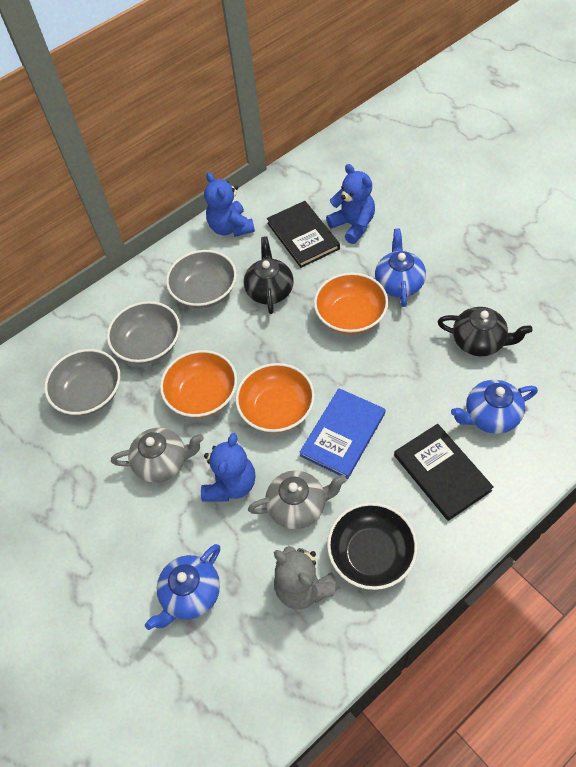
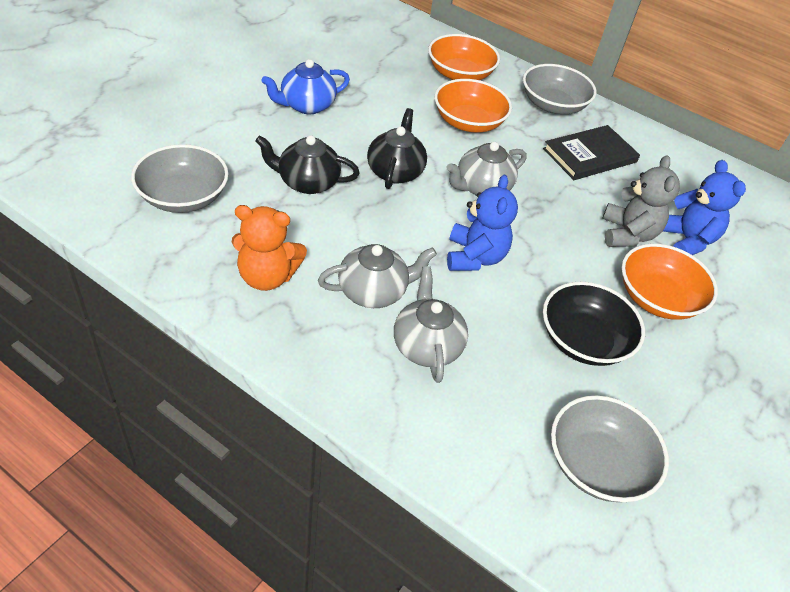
black book: 2 -> 1
blue book: 1 -> 0
blue teapot: 3 -> 1
blue teddy bear: 3 -> 2
grey teapot: 2 -> 3
orange teddy bear: 0 -> 1

